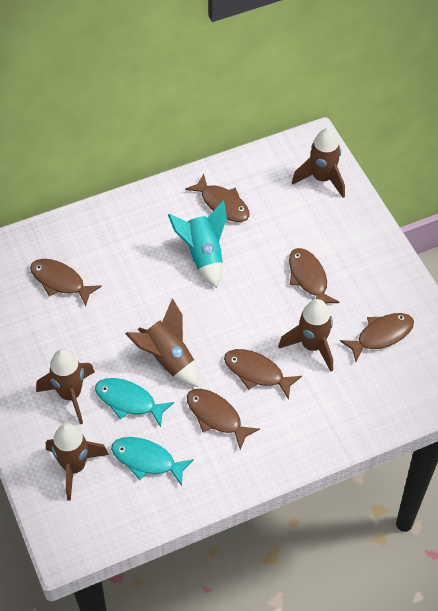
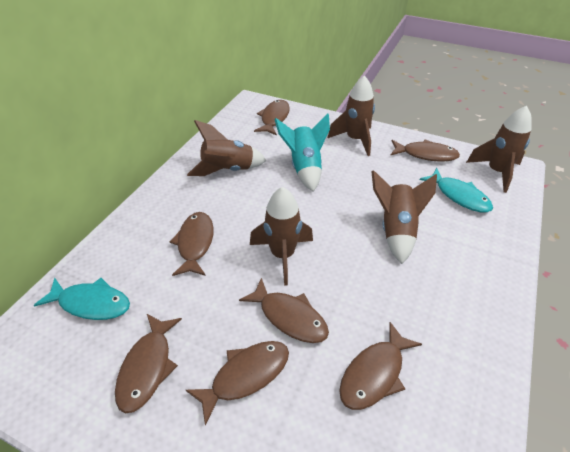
brown fish: 6 -> 7

